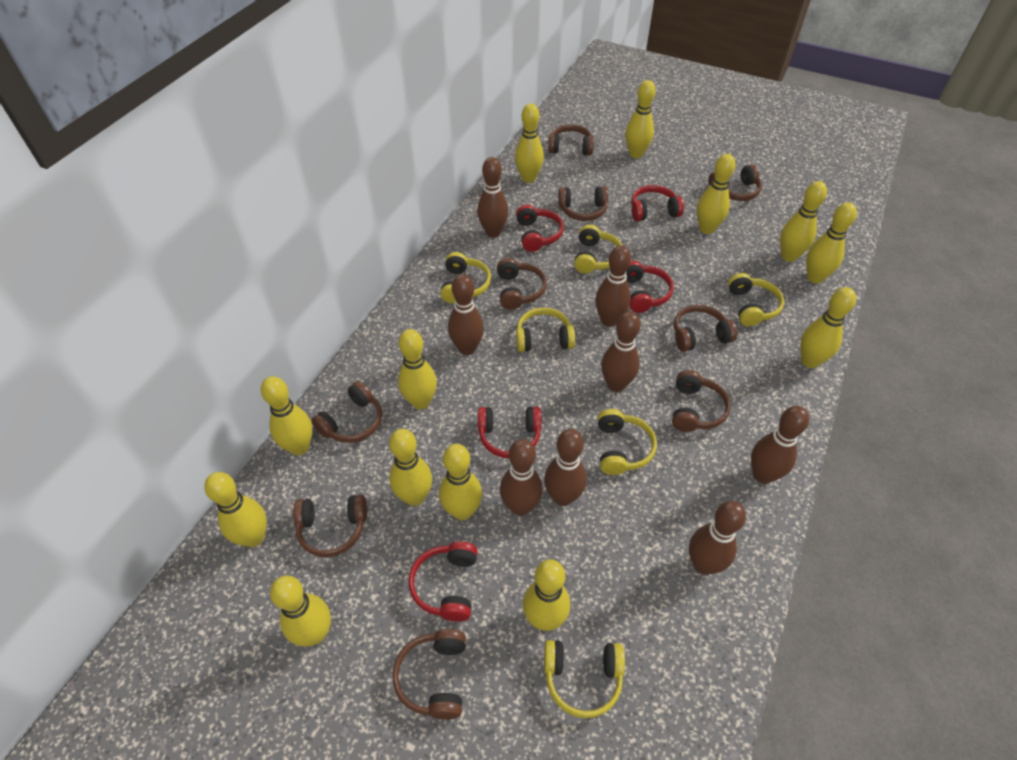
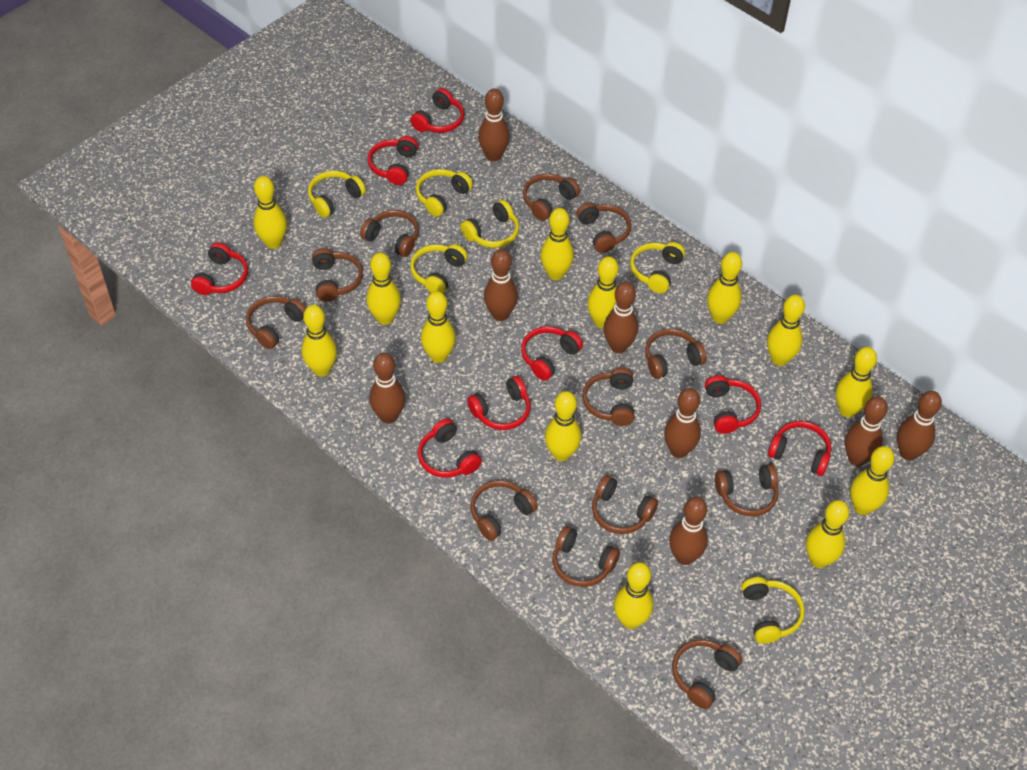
brown headphones: 9 -> 12
red headphones: 5 -> 8

